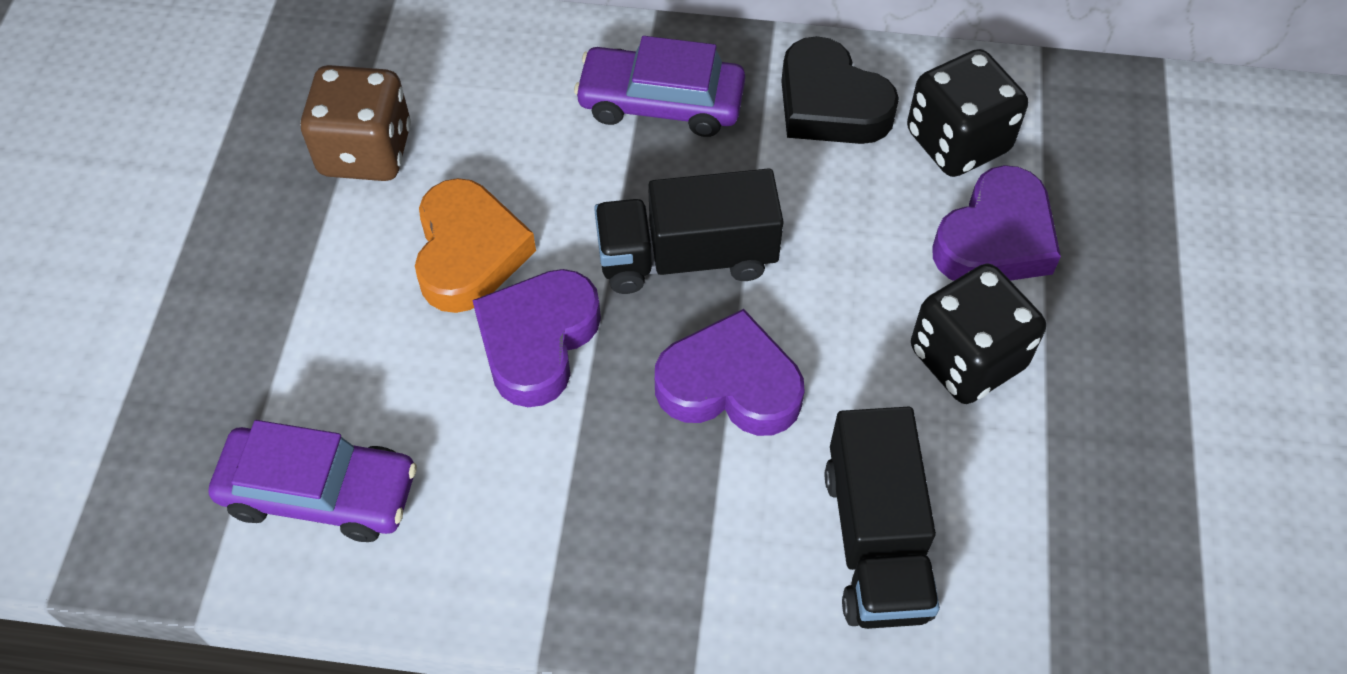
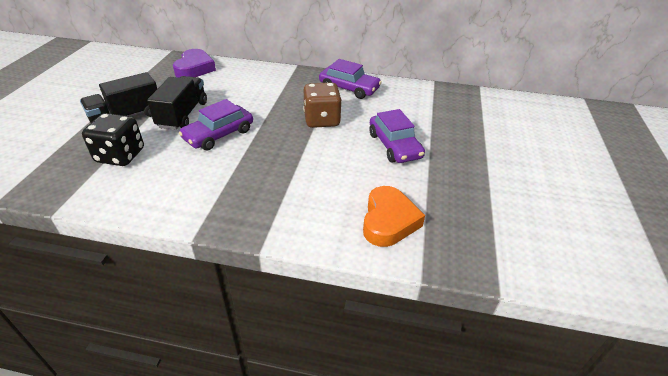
black dice: 2 -> 1
black heart: 1 -> 0
purple car: 2 -> 3
purple heart: 3 -> 1

